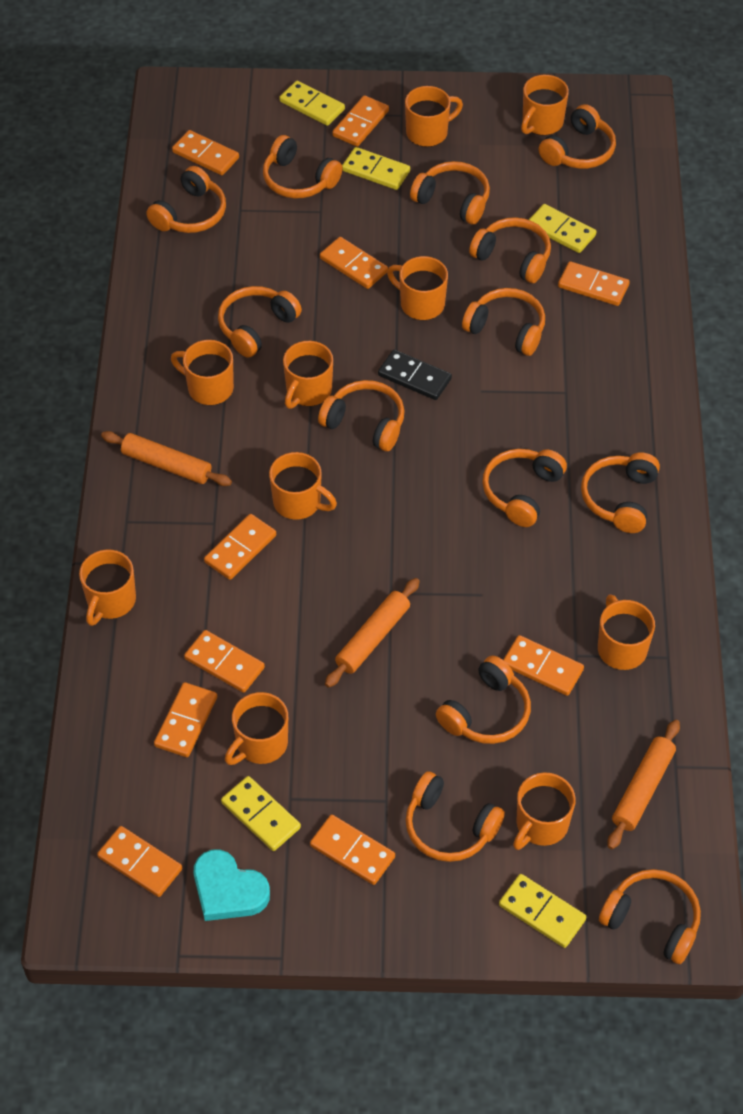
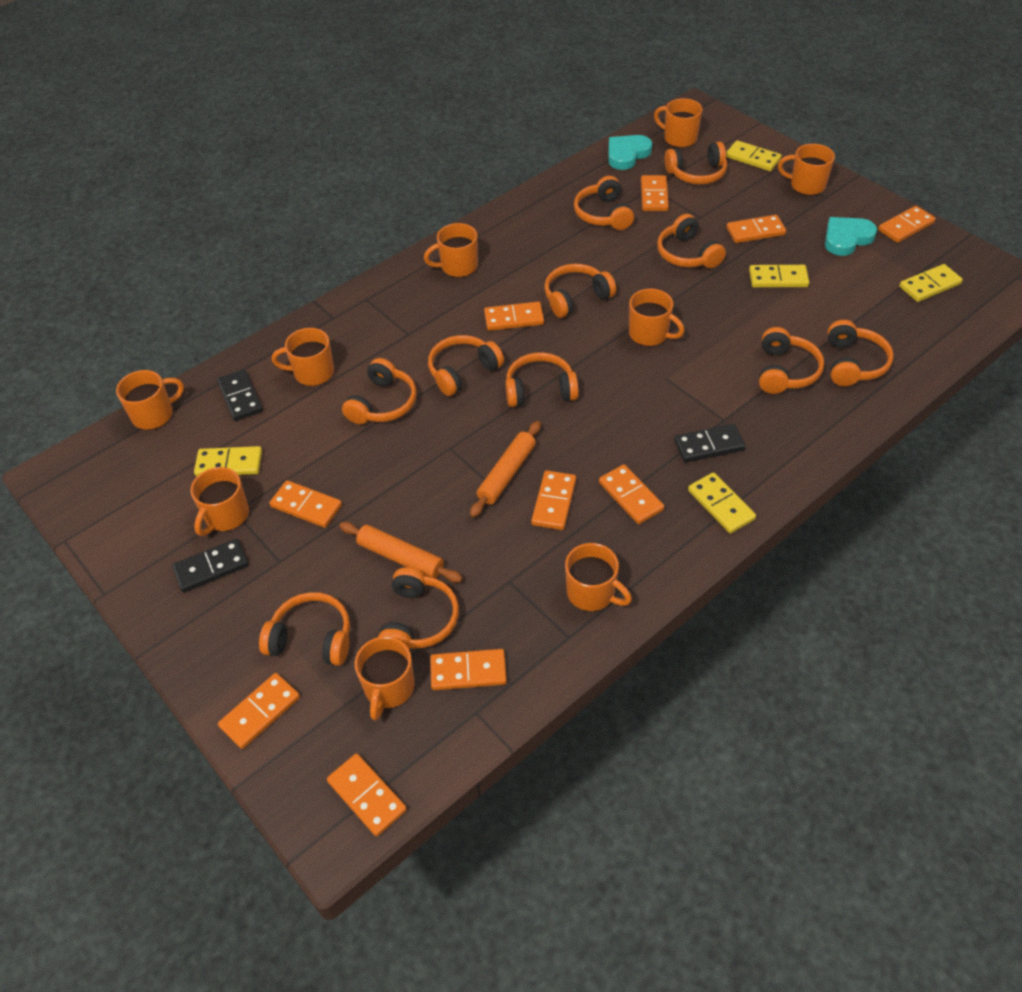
black domino: 1 -> 3
orange headphones: 13 -> 11
orange mug: 10 -> 9
orange rolling pin: 3 -> 2
turquoise heart: 1 -> 2

